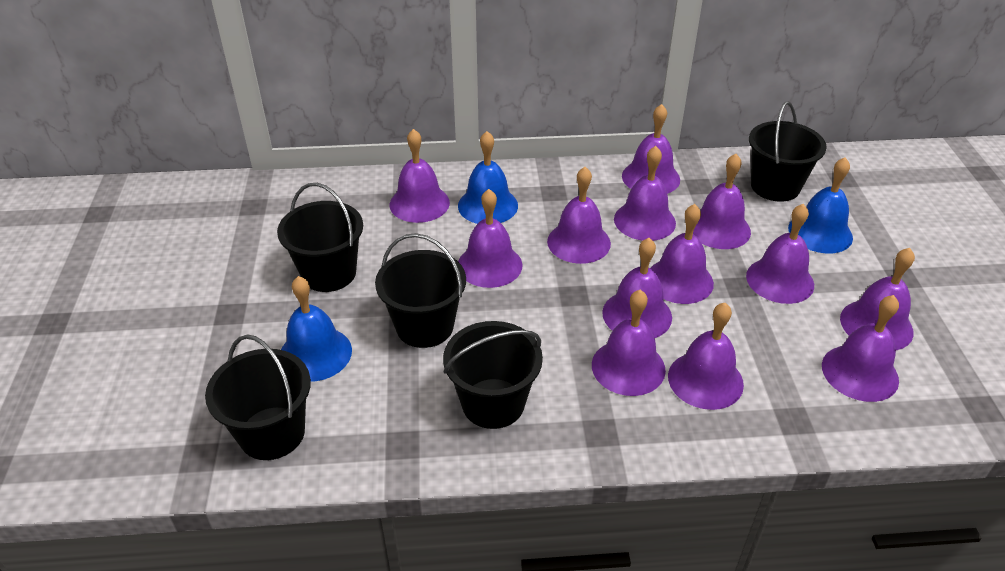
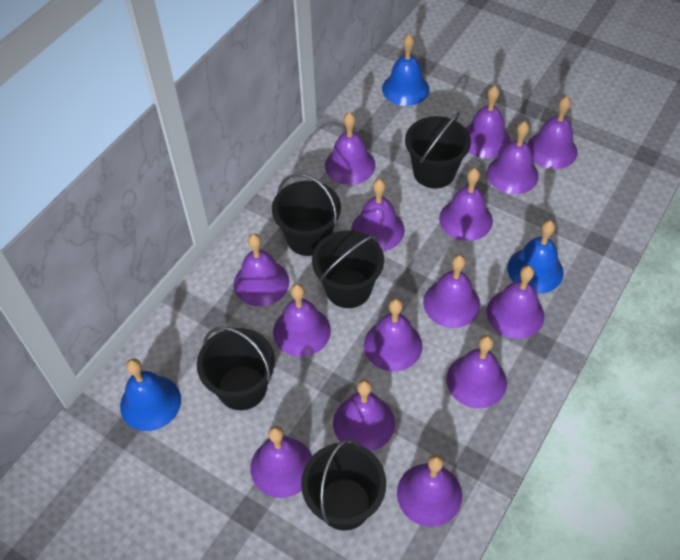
purple bell: 13 -> 15

